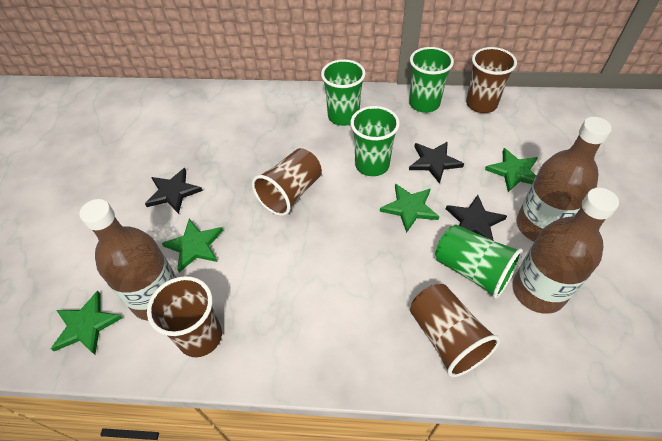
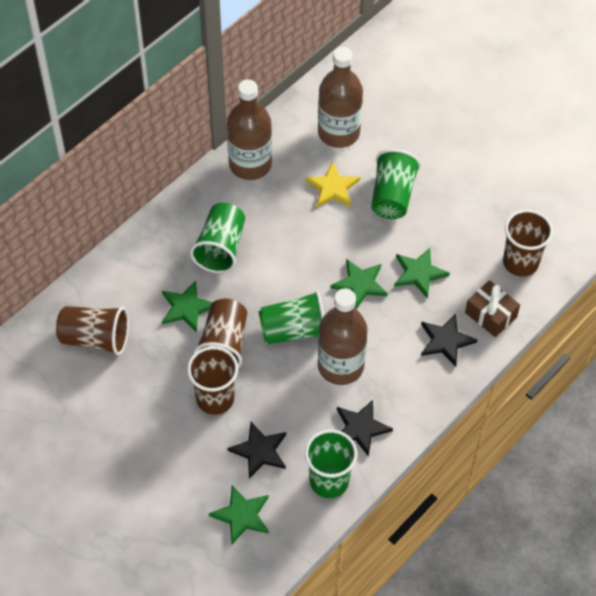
brown gift: 0 -> 1
yellow star: 0 -> 1

